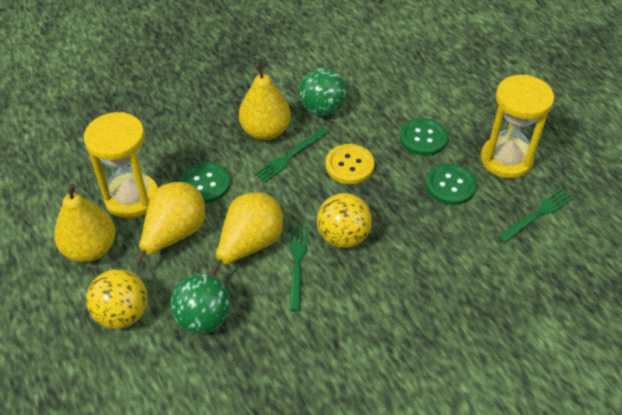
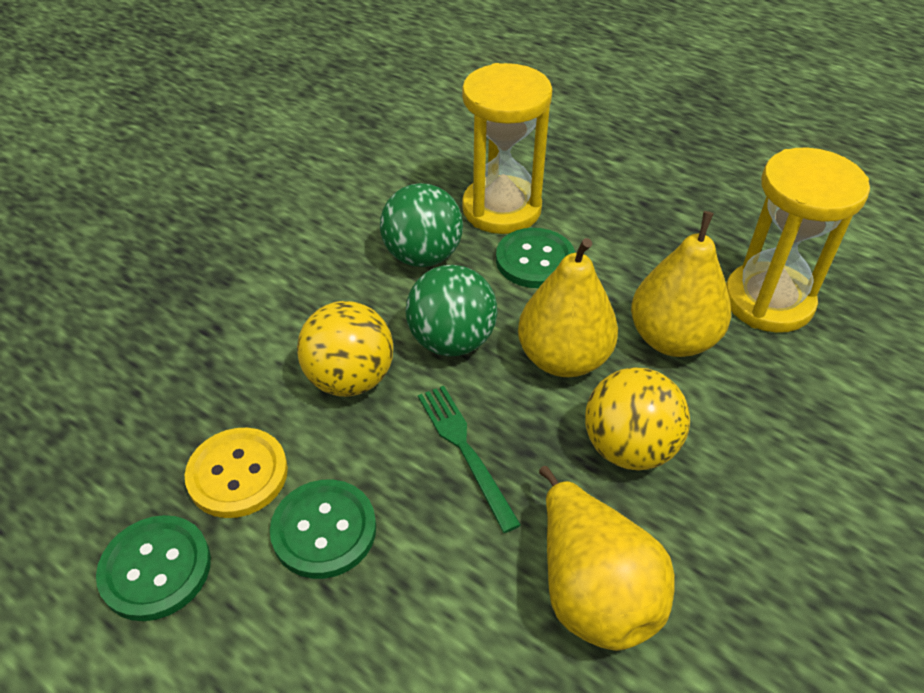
green fork: 3 -> 1
yellow pear: 4 -> 3

